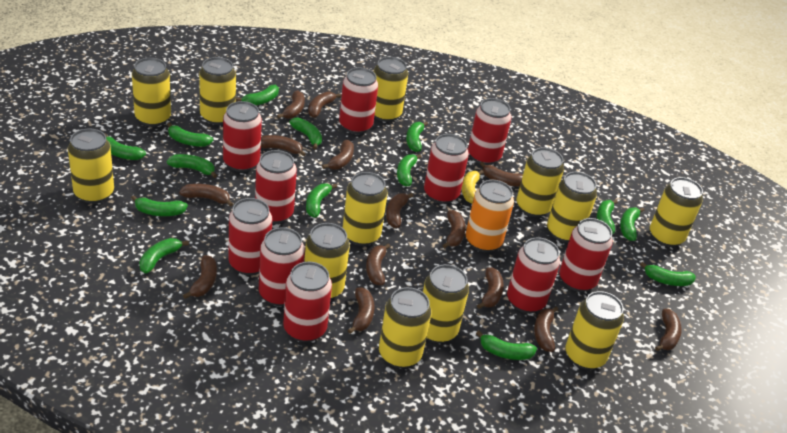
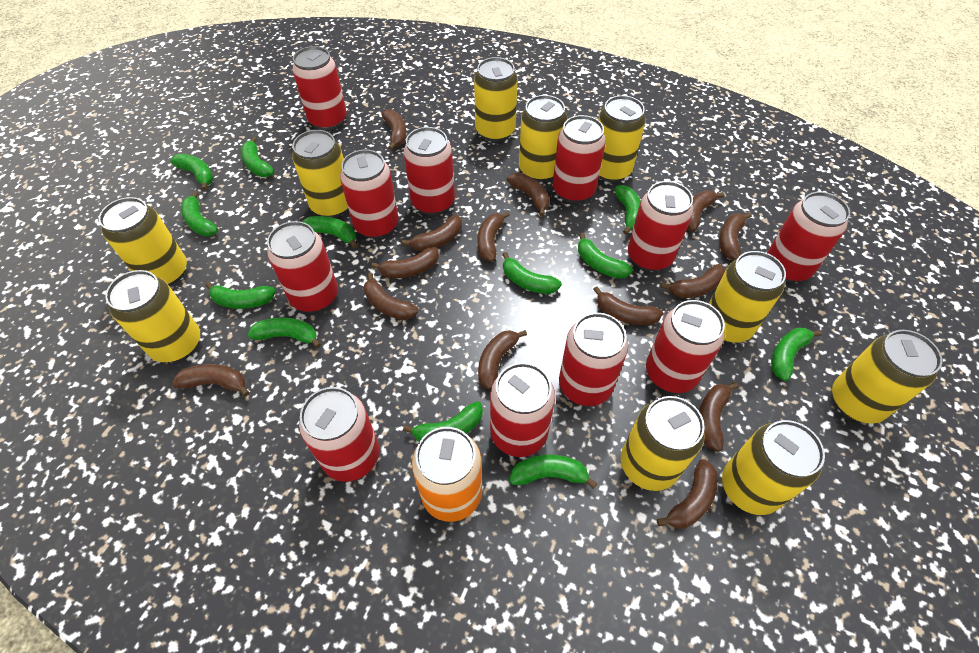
green banana: 14 -> 12
red can: 10 -> 11
yellow banana: 1 -> 0
yellow can: 12 -> 10

